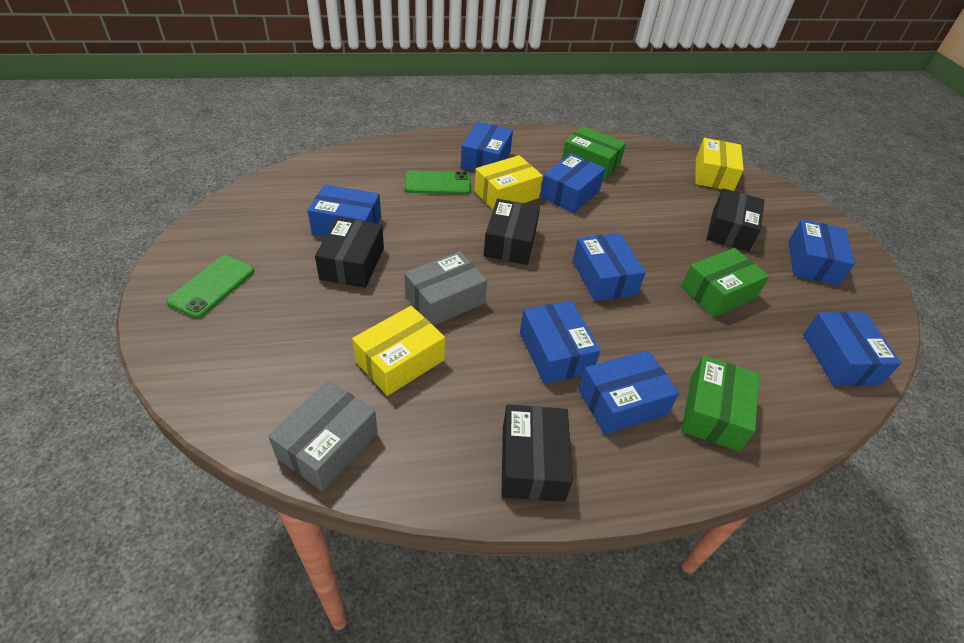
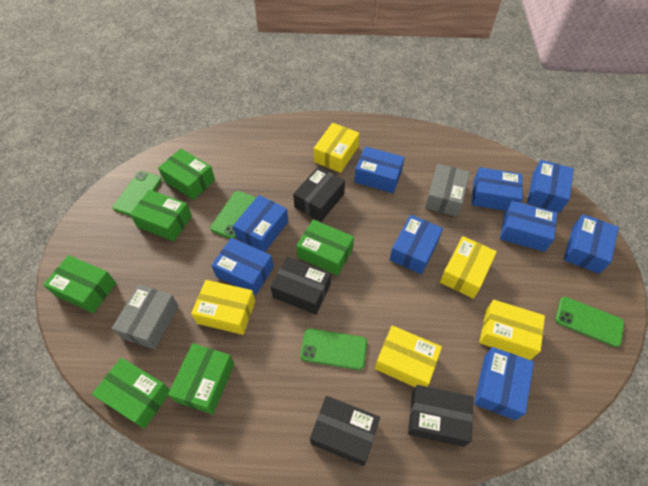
blue box: 8 -> 9
green box: 3 -> 6
green phone: 2 -> 4
yellow box: 3 -> 5

